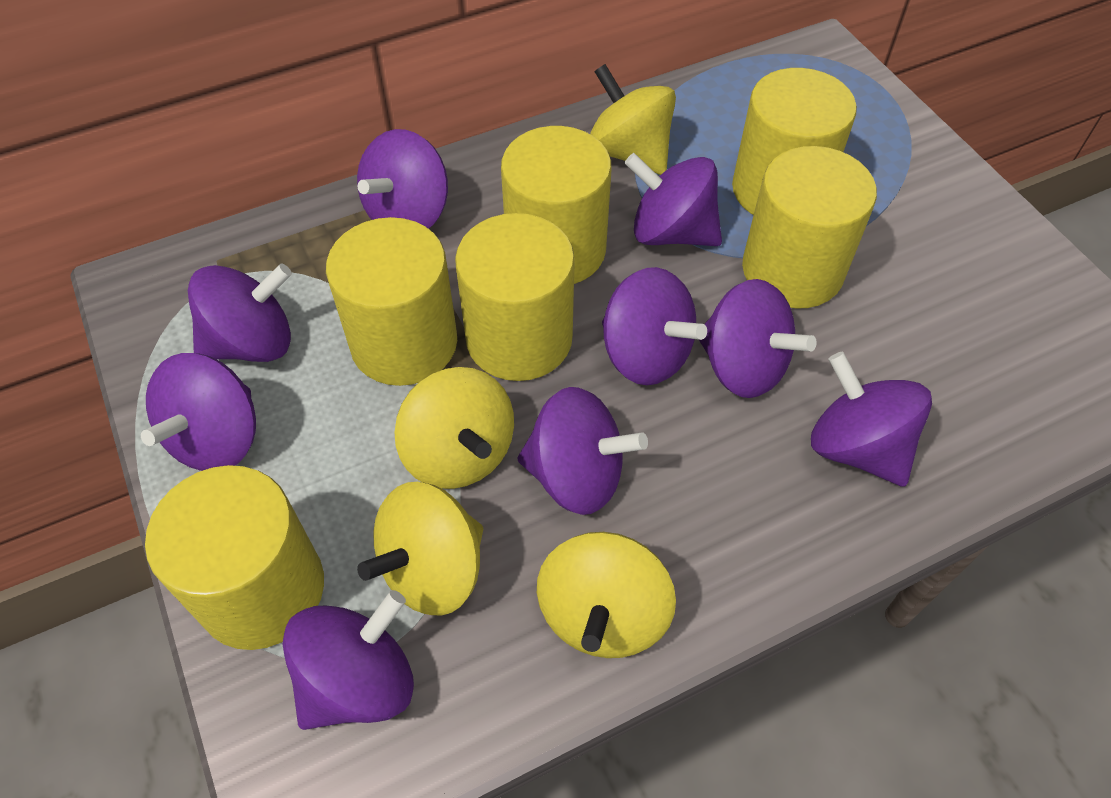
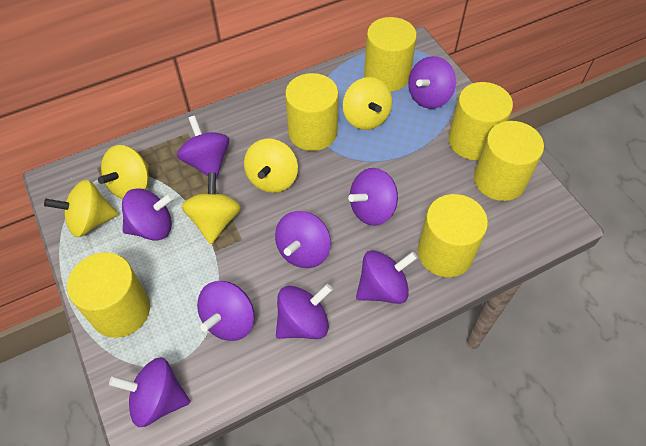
yellow spinning top: 4 -> 5

